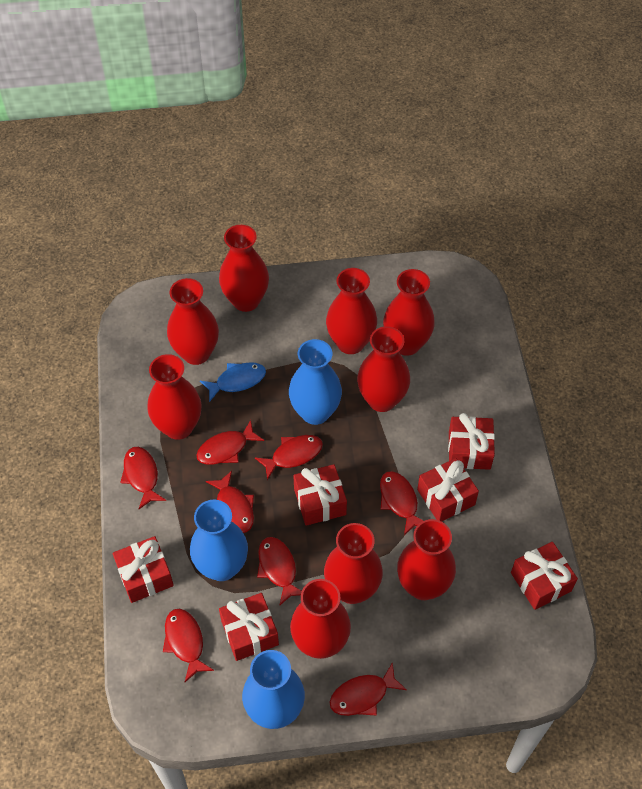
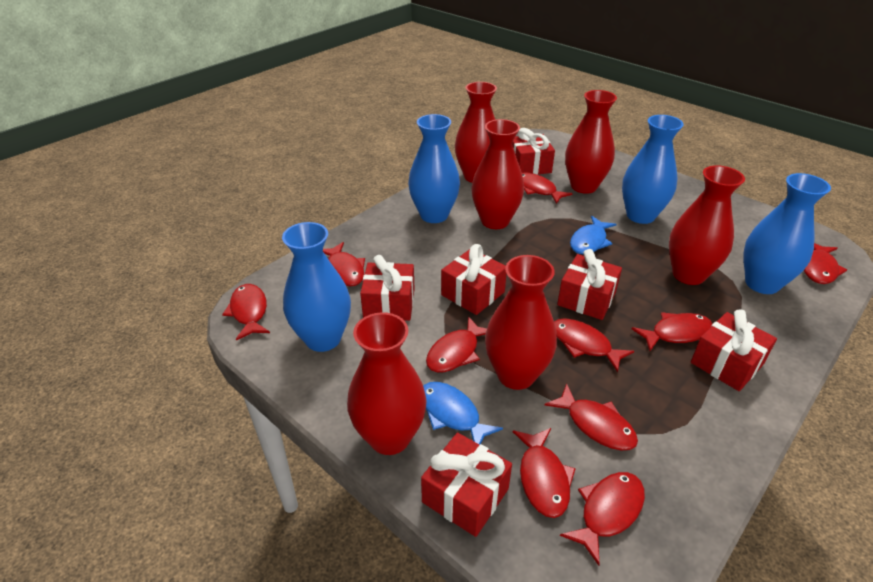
blue fish: 1 -> 2
blue vase: 3 -> 4
red fish: 8 -> 10
red vase: 9 -> 6

